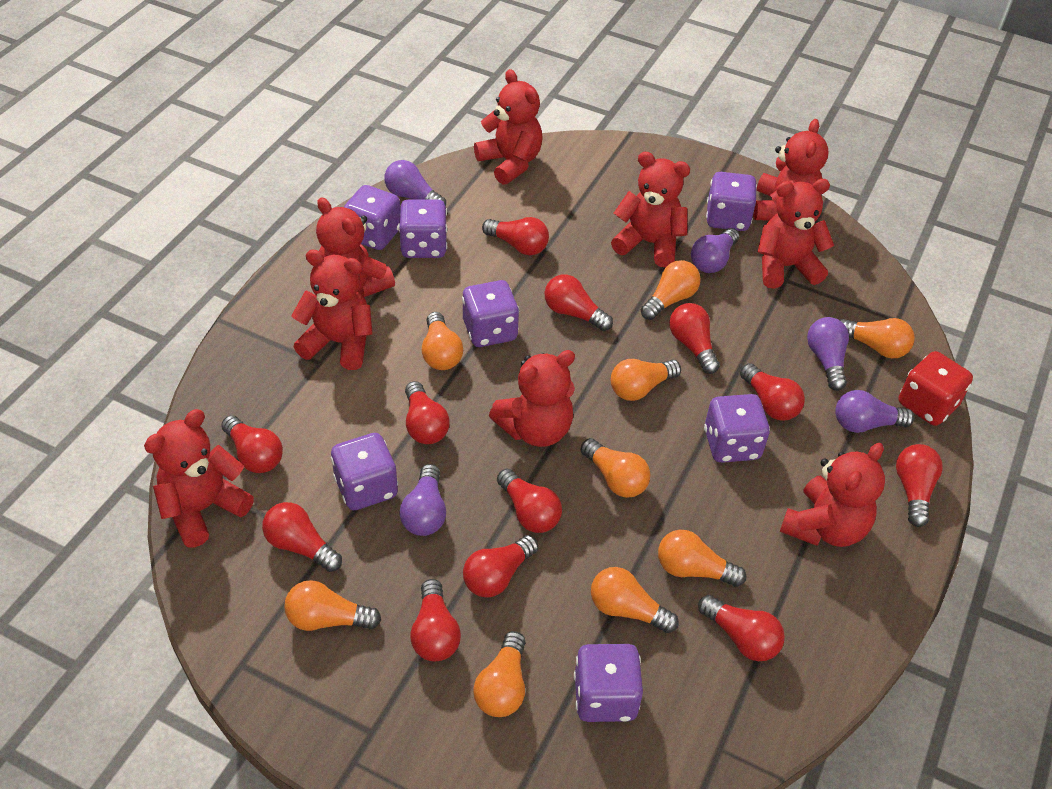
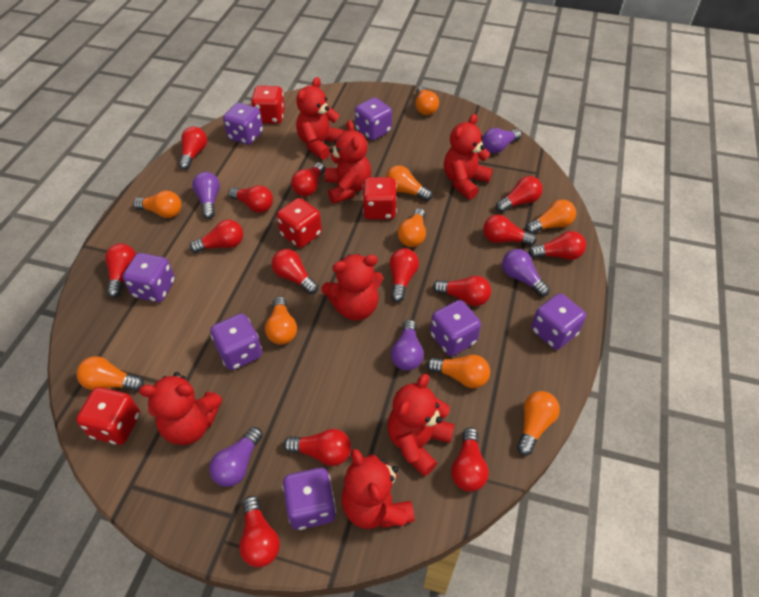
red dice: 1 -> 4
red light bulb: 12 -> 14
red teddy bear: 9 -> 7

